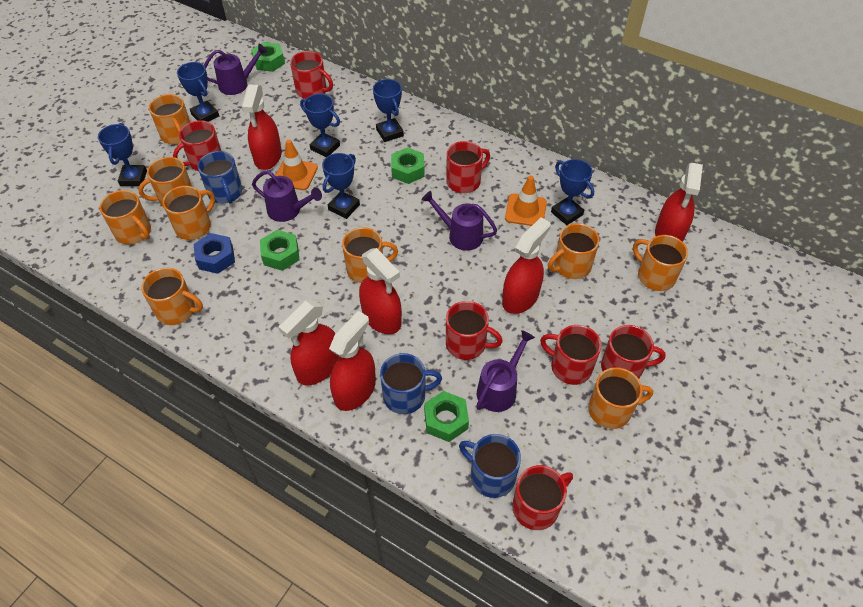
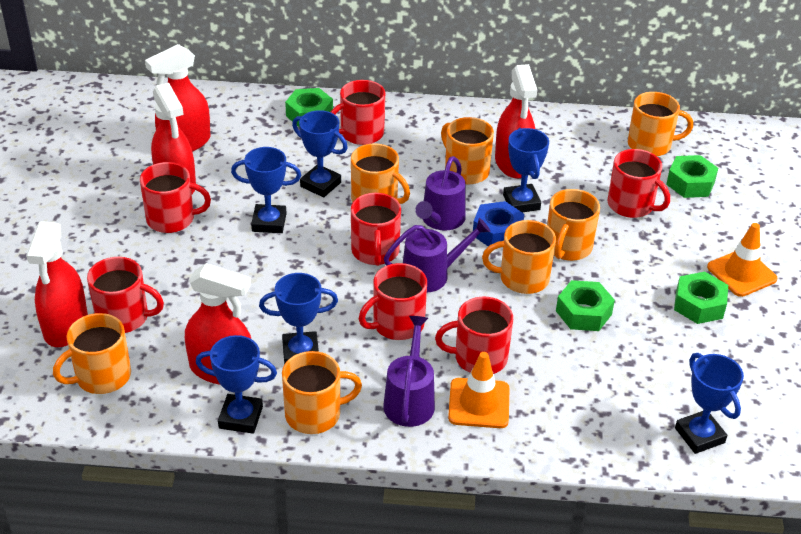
blue mug: 3 -> 0
orange mug: 9 -> 7
purple watering can: 4 -> 3
red spray bottle: 6 -> 5

